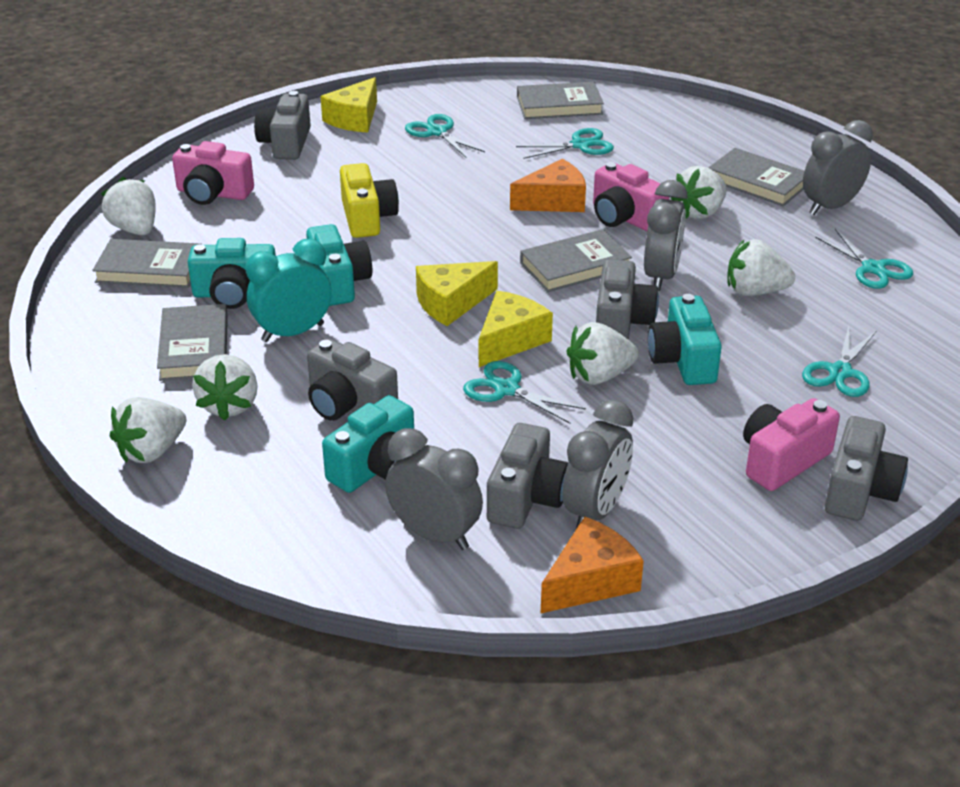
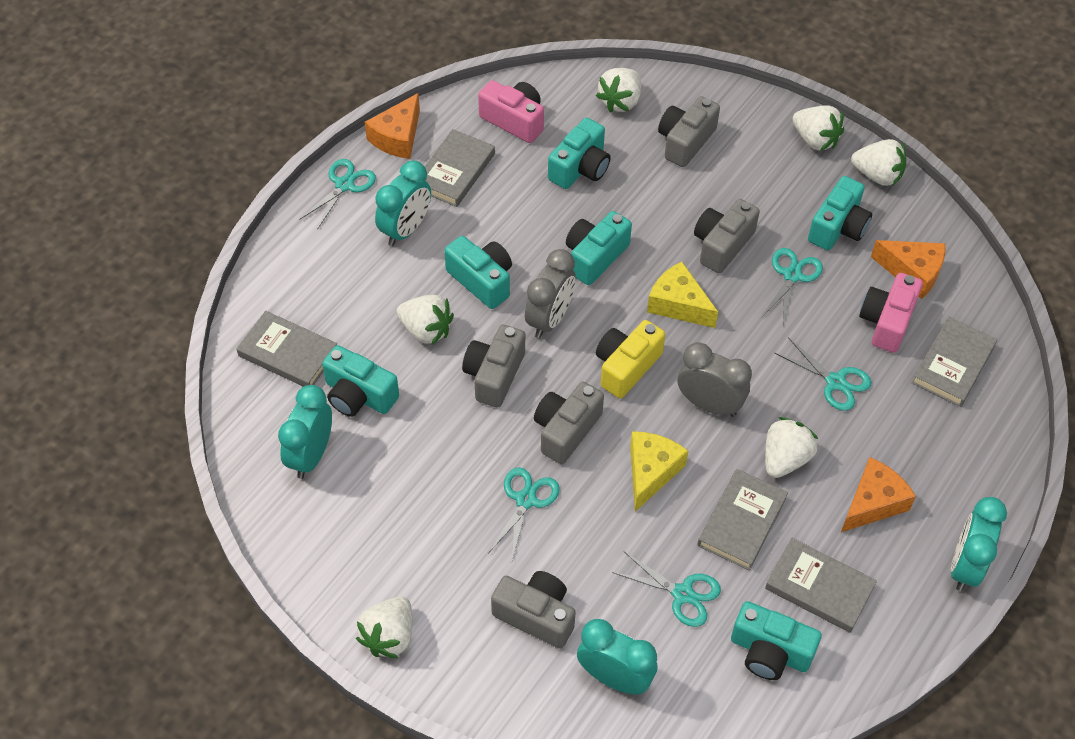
grey clock: 4 -> 2
orange cheese: 2 -> 3
pink camera: 3 -> 2
turquoise camera: 4 -> 6
turquoise clock: 1 -> 4
yellow cheese: 3 -> 2

